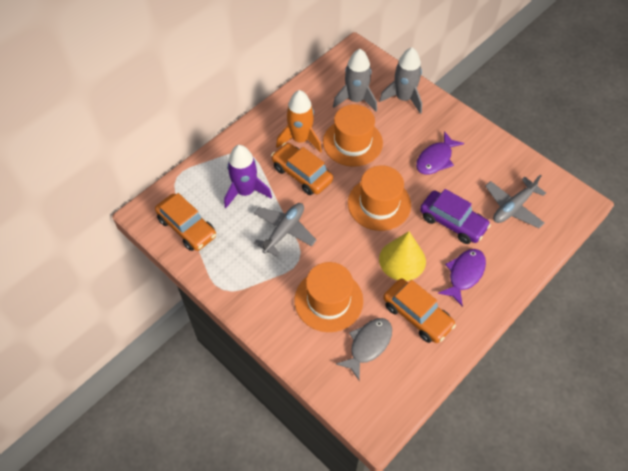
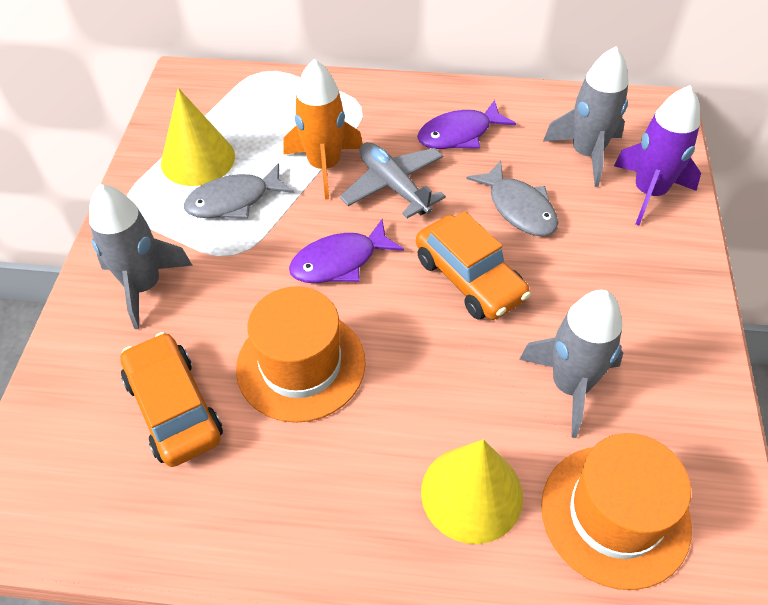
grey fish: 1 -> 2
grey plane: 2 -> 1
grey rocket: 2 -> 3
orange car: 3 -> 2
orange hat: 3 -> 2
purple car: 1 -> 0
yellow cone: 1 -> 2

